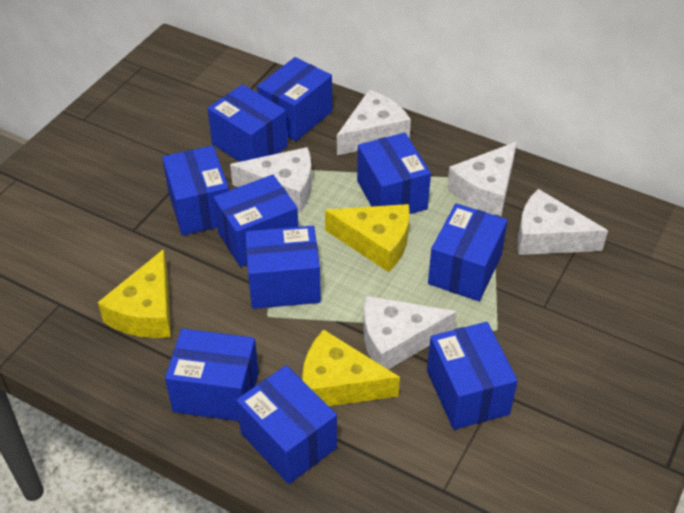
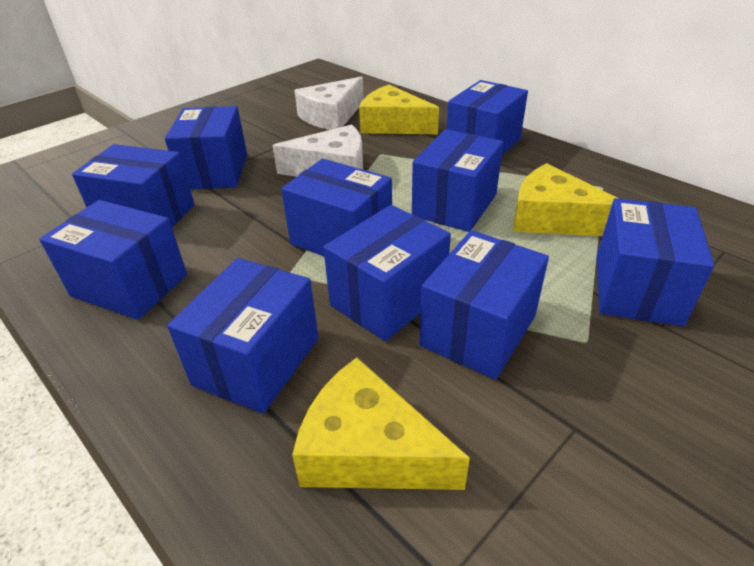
white cheese: 5 -> 2

